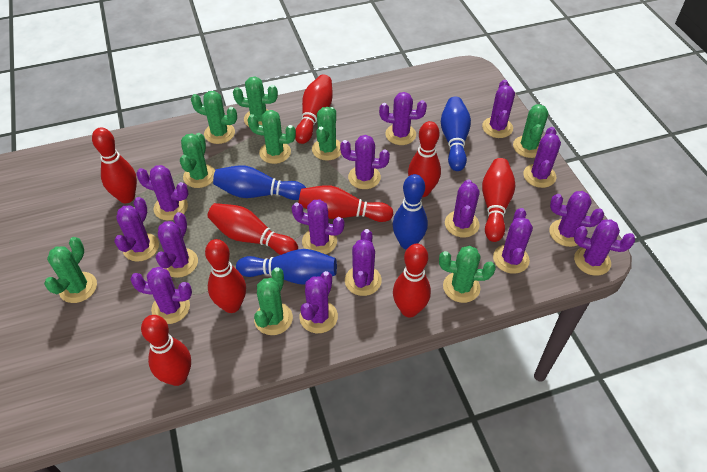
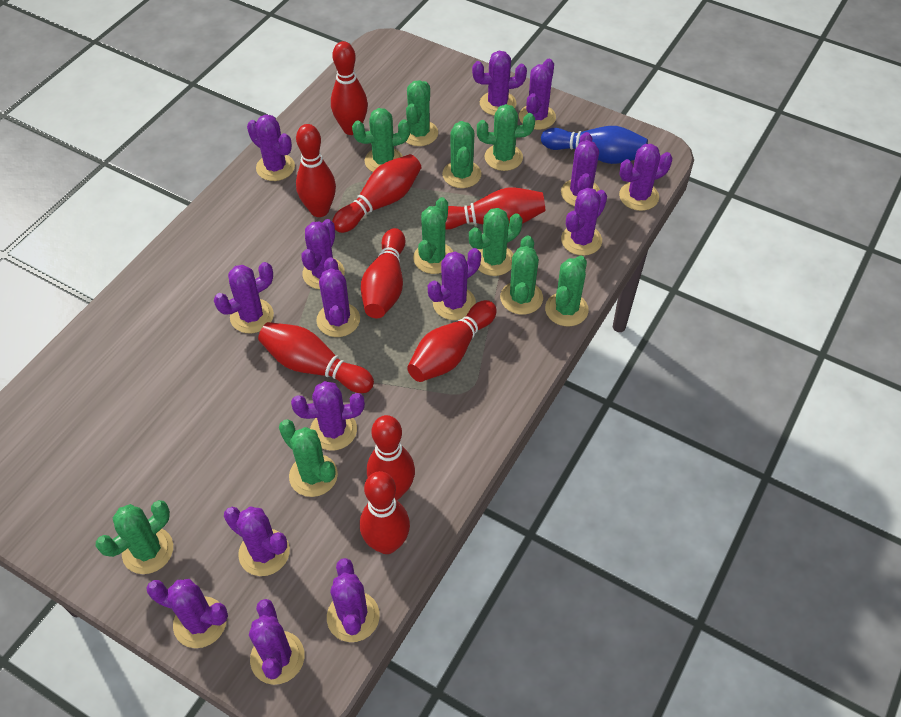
blue bowling pin: 4 -> 1
green cactus: 9 -> 10

